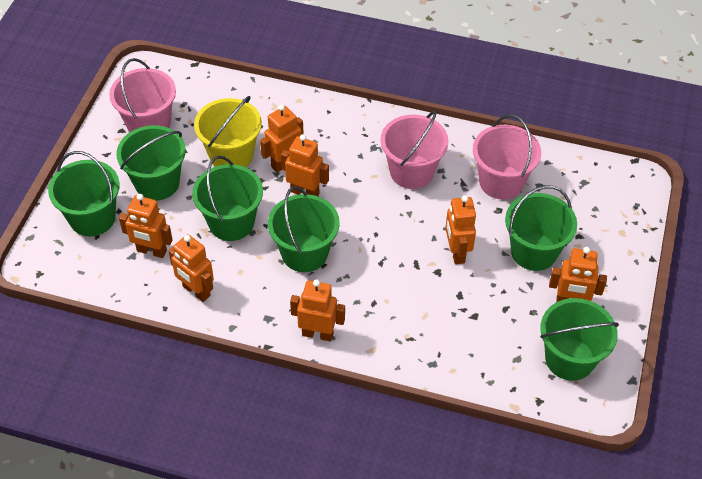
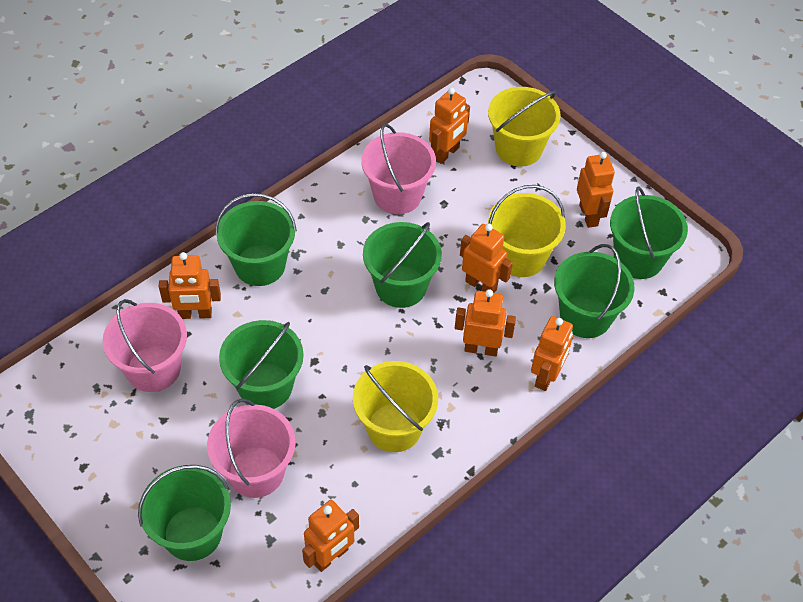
yellow bucket: 1 -> 3

